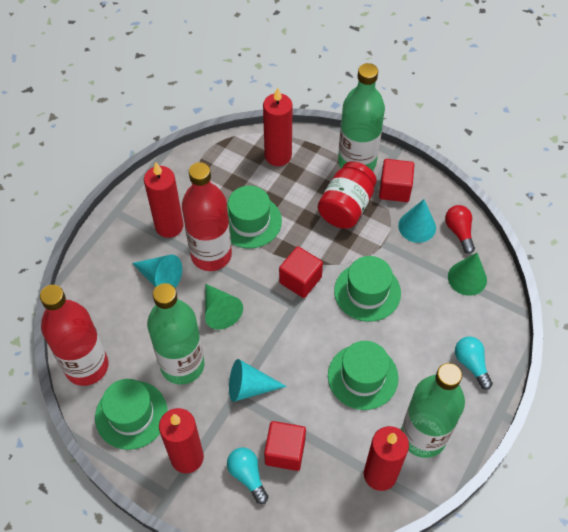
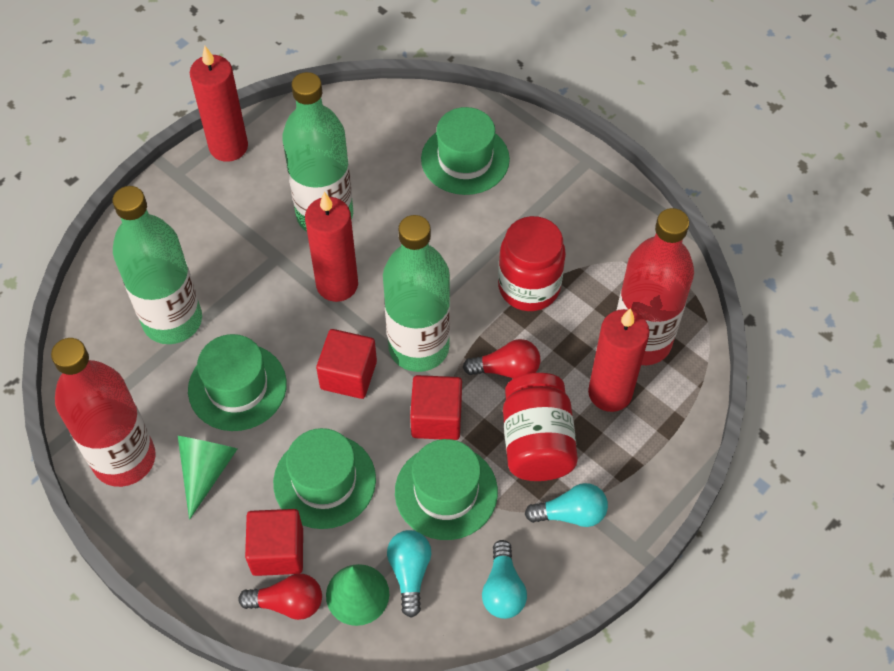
red candle: 4 -> 3
red jar: 1 -> 2
red light bulb: 1 -> 2
turquoise cone: 3 -> 0
turquoise light bulb: 2 -> 3

